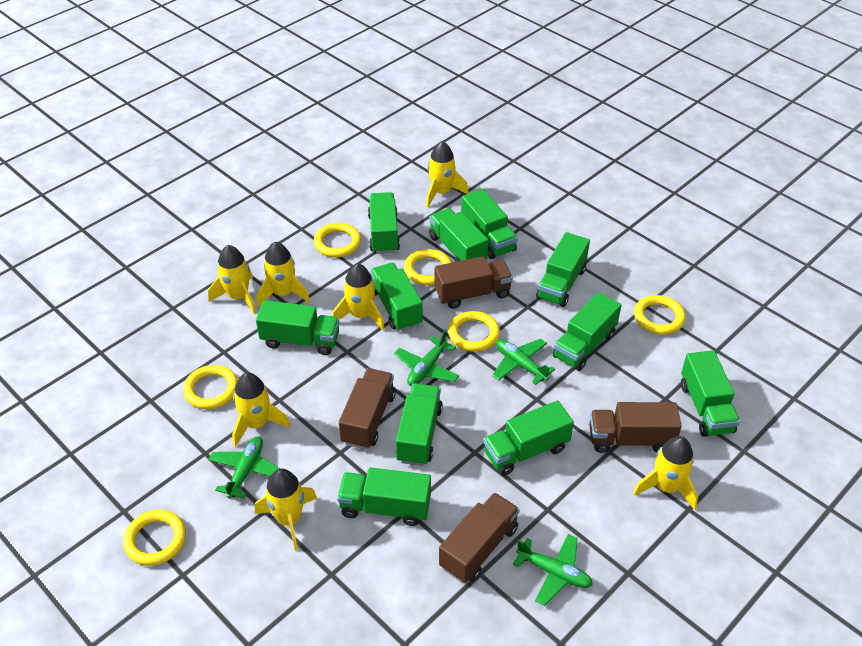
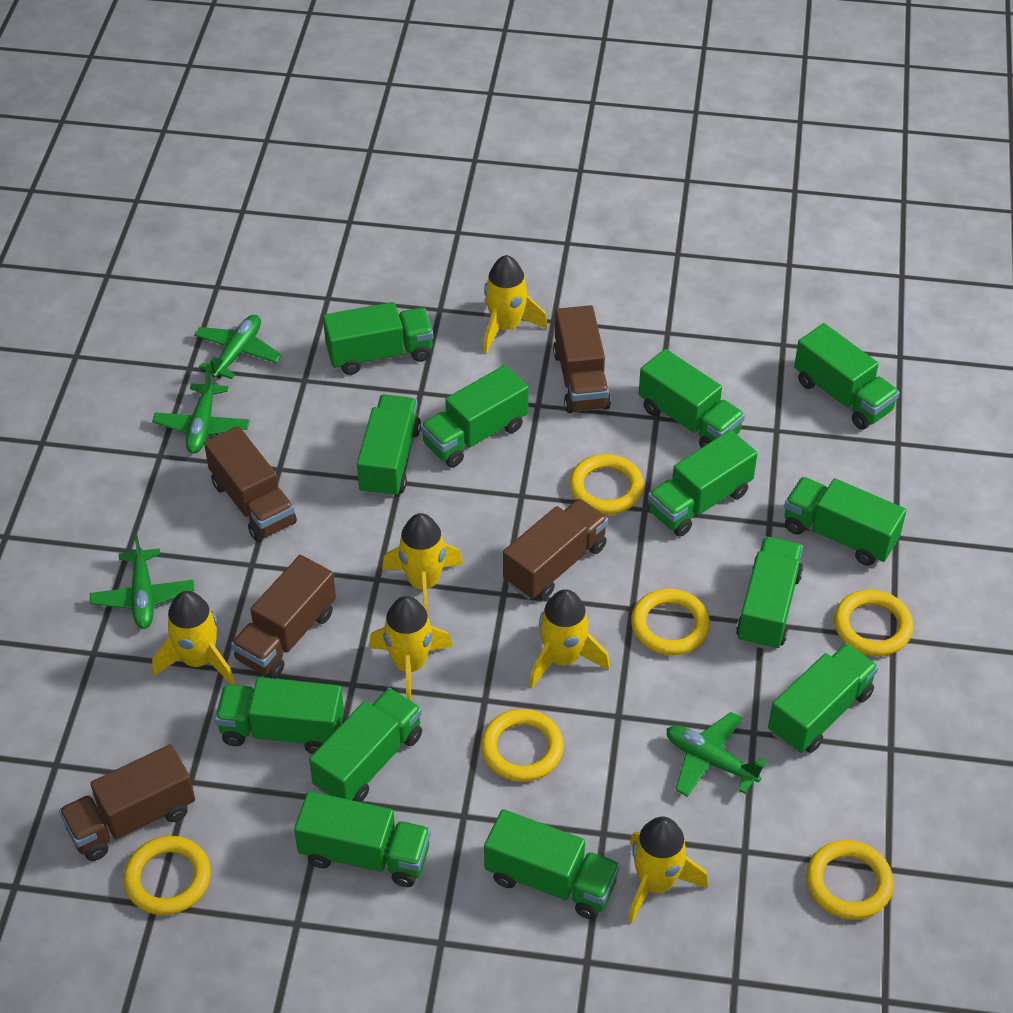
brown truck: 4 -> 5
green truck: 11 -> 13
yellow rocket: 7 -> 6

